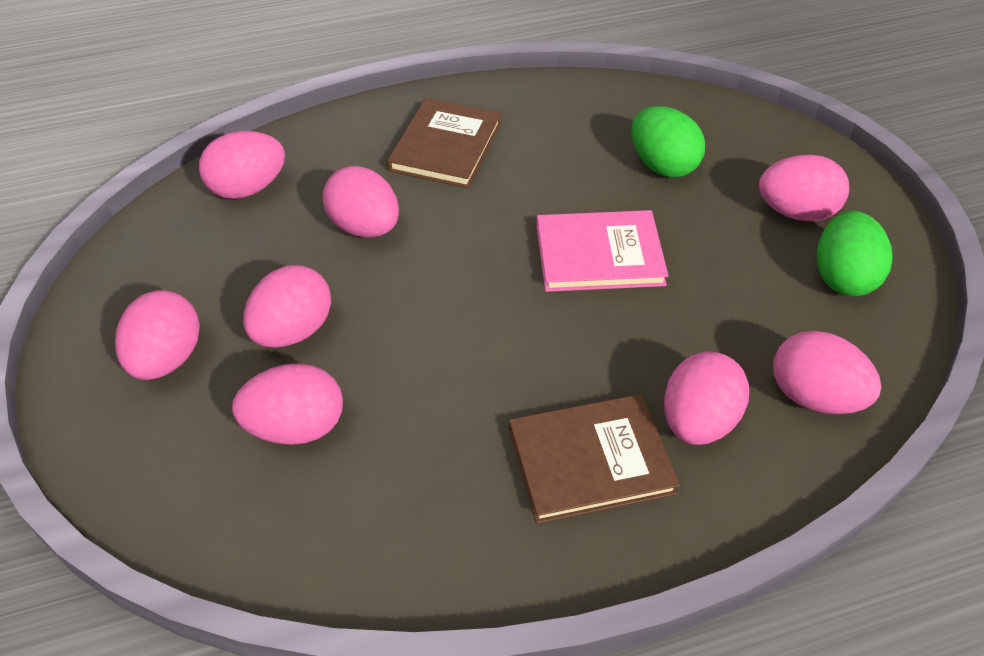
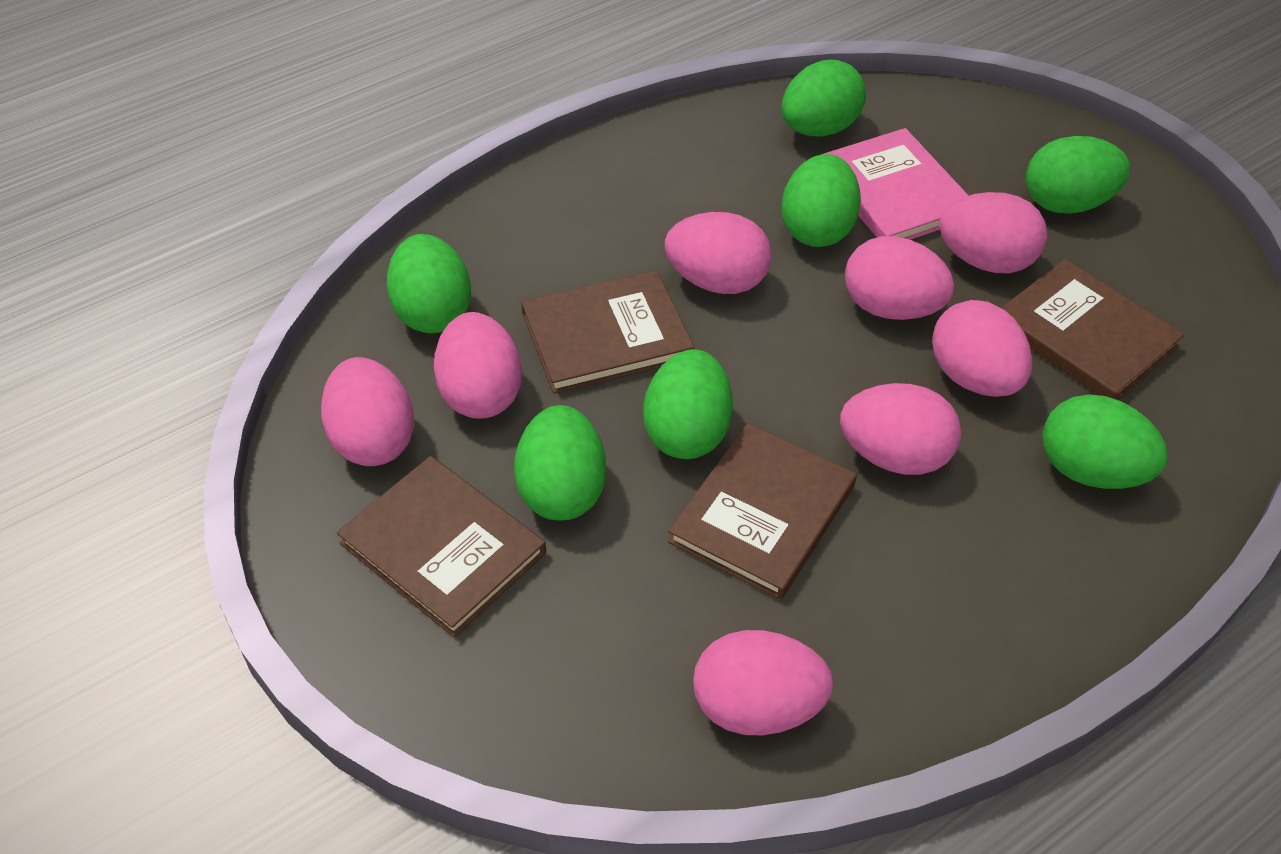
brown book: 2 -> 4
green egg: 2 -> 7

